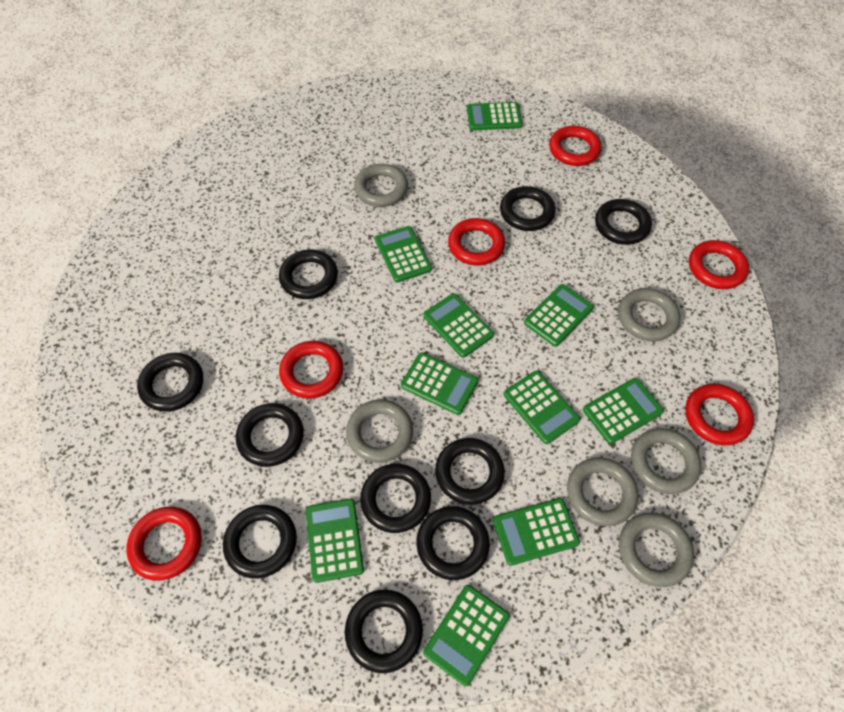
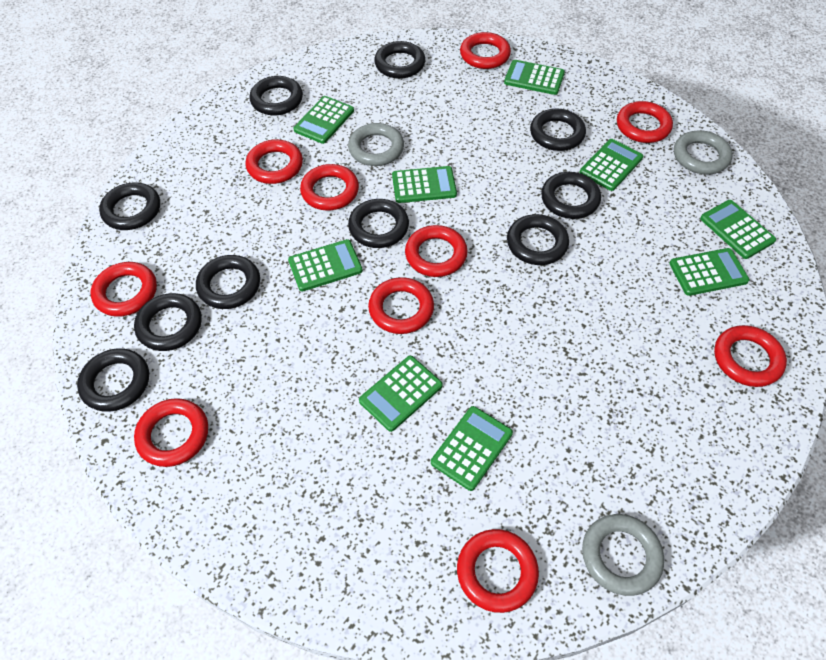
green calculator: 10 -> 9
grey ring: 6 -> 3
red ring: 6 -> 10

